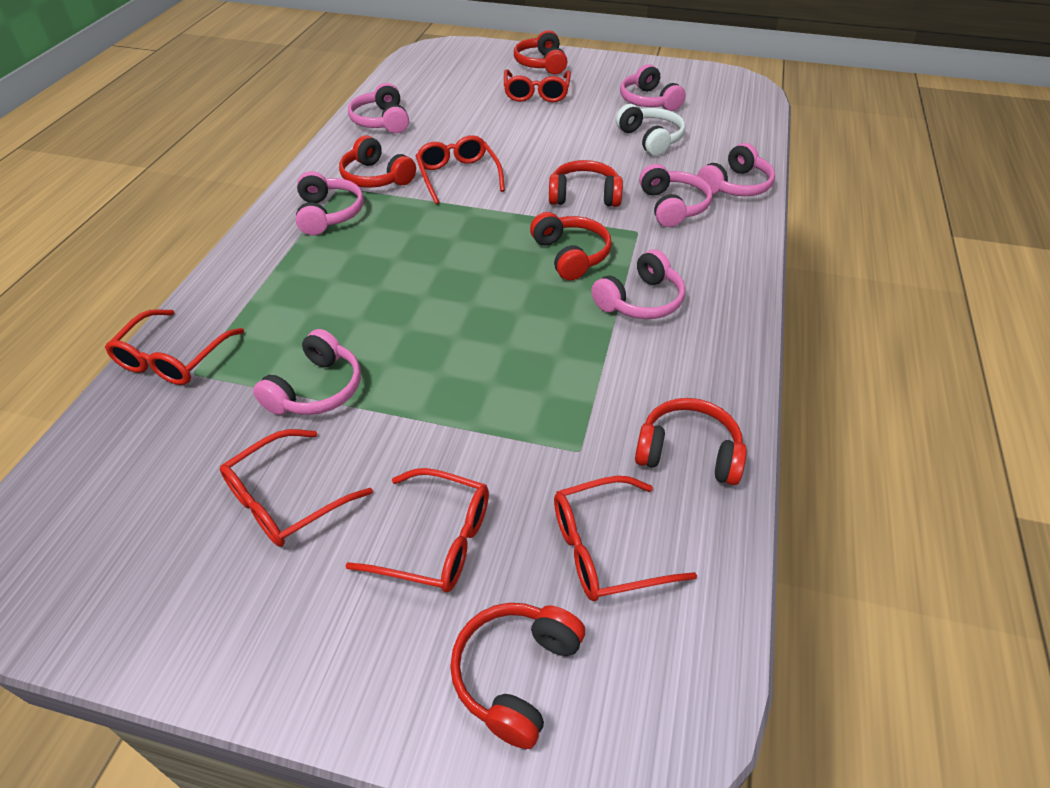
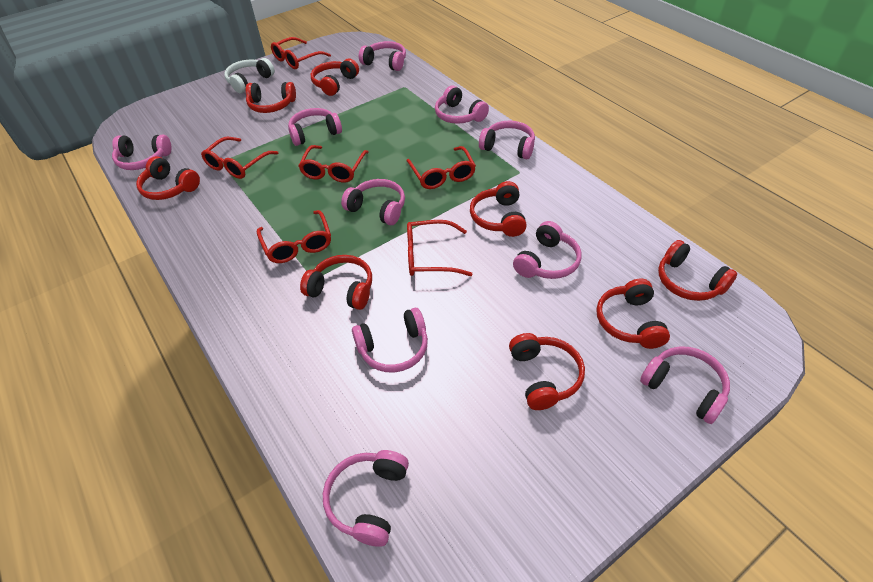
pink headphones: 7 -> 10
red headphones: 6 -> 8

